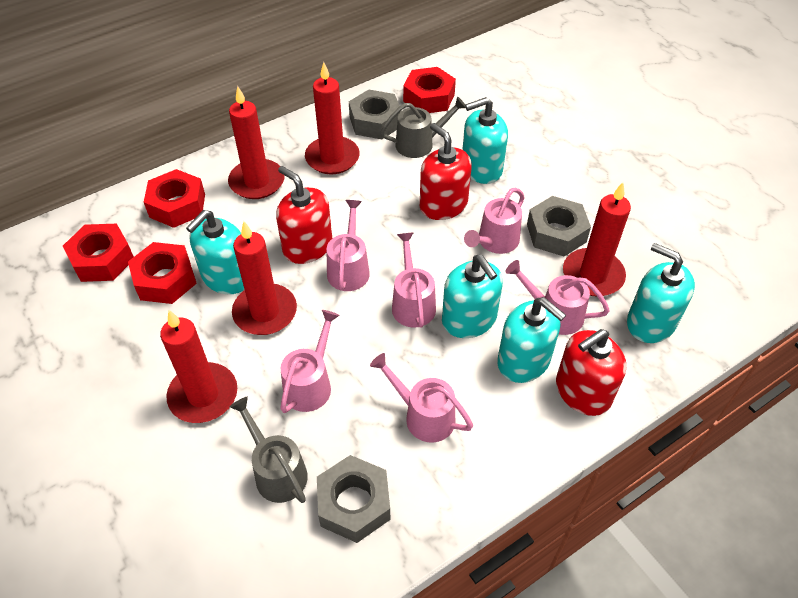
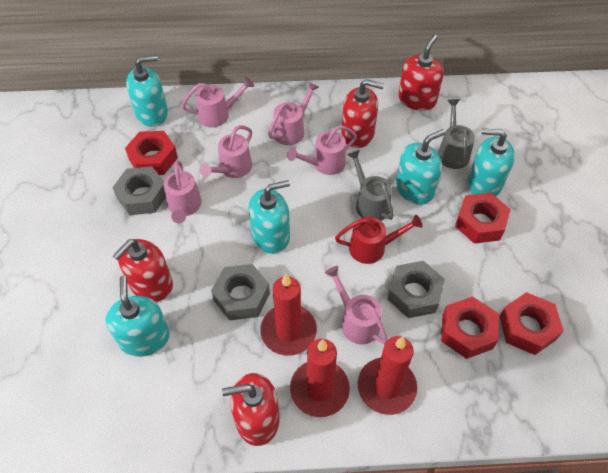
red candle: 5 -> 3
red soap dispenser: 3 -> 4
red watering can: 0 -> 1

